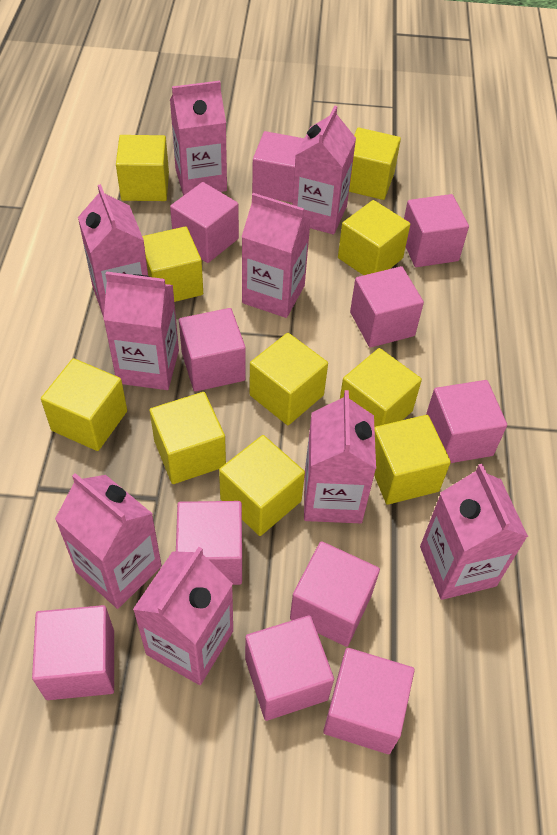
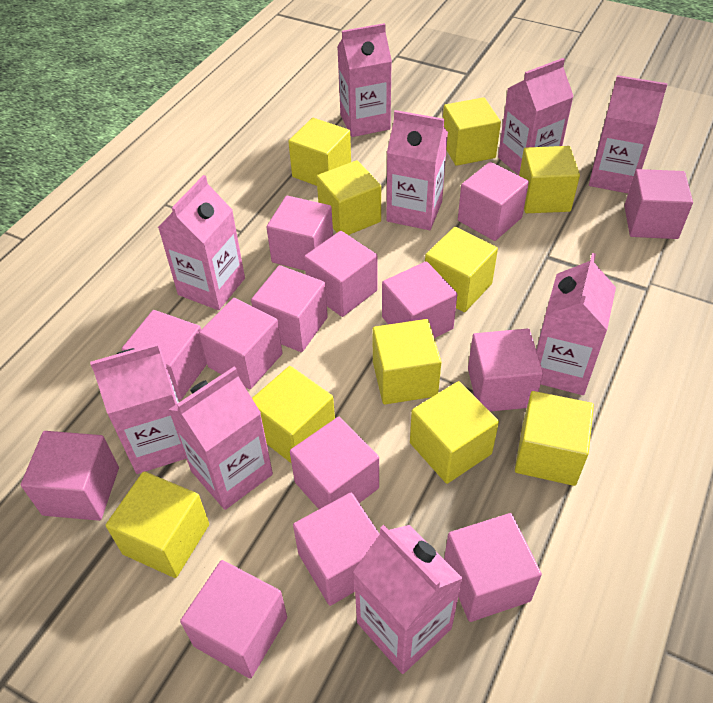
pink cube: 11 -> 14

